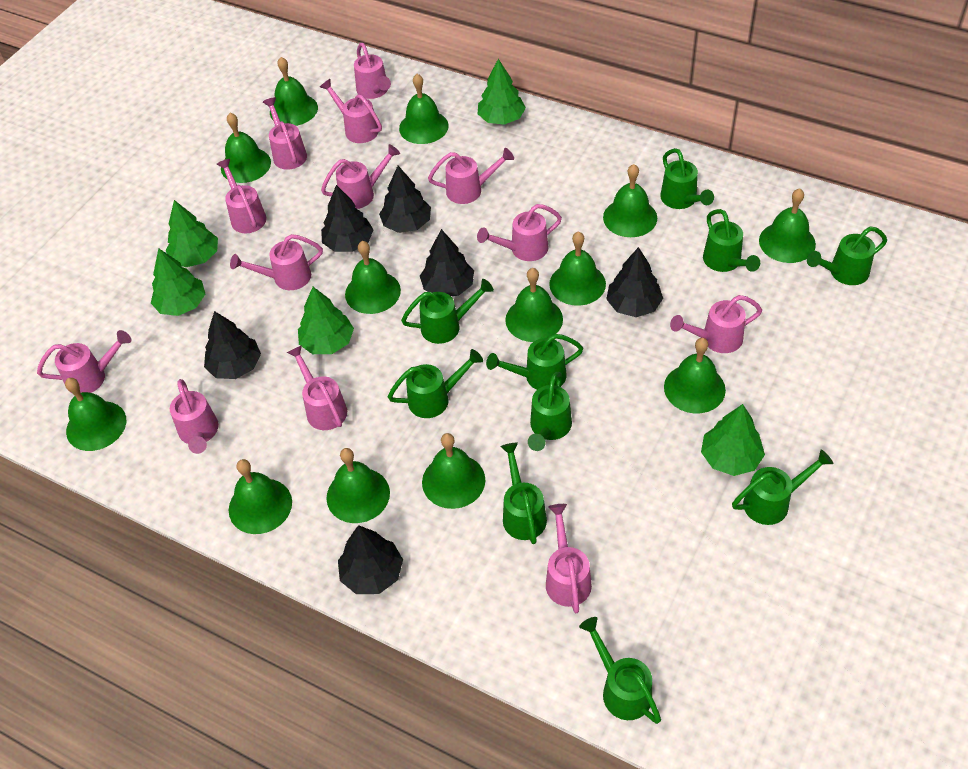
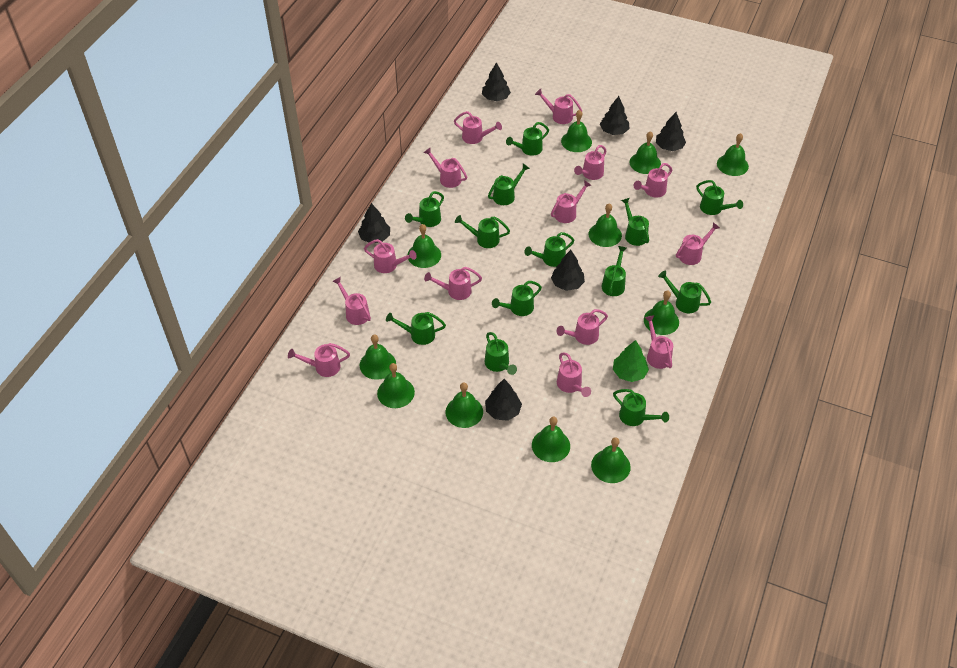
green bell: 13 -> 11
green tree: 5 -> 1
green watering can: 10 -> 13
pink watering can: 13 -> 14

